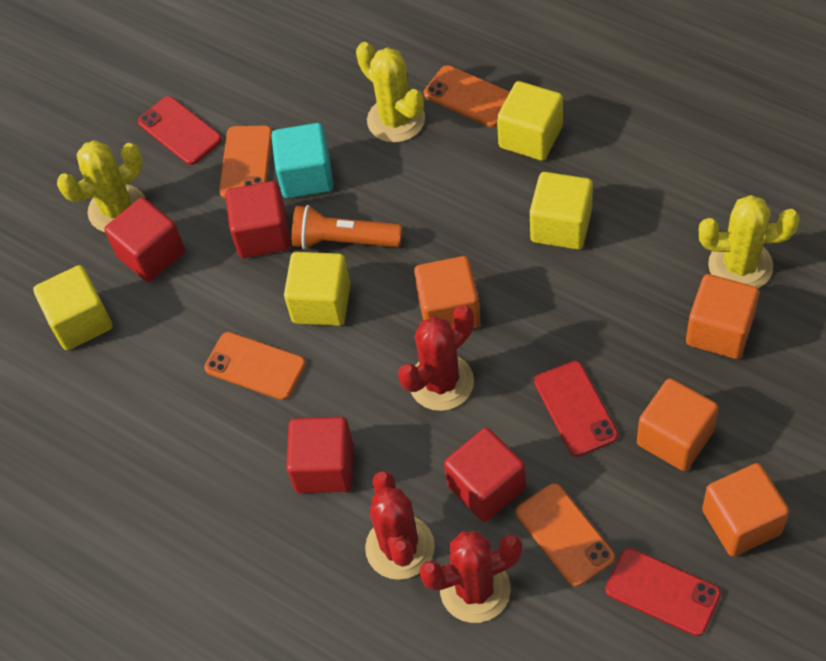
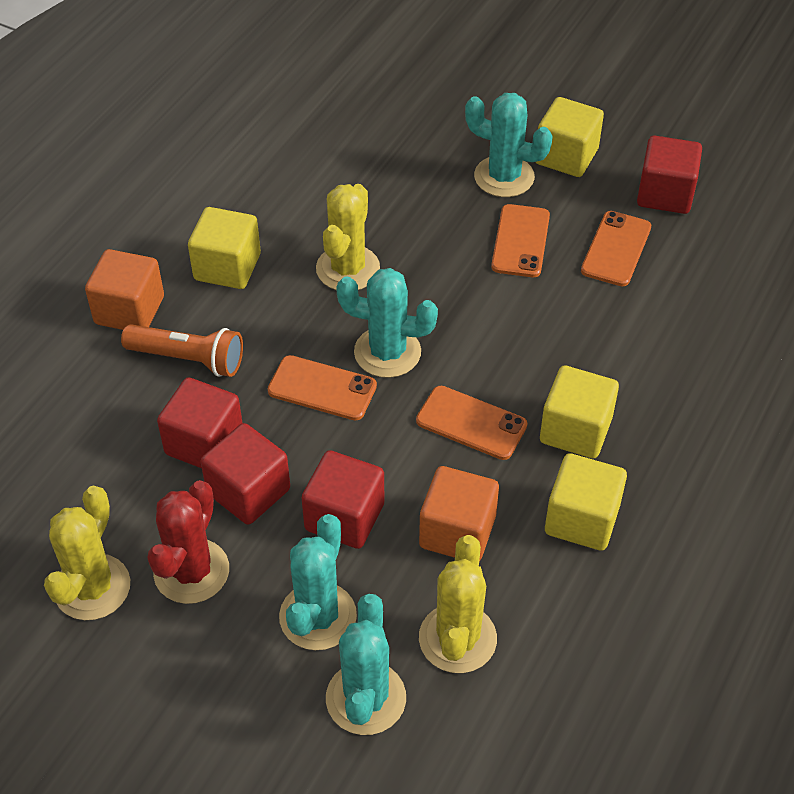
orange cube: 4 -> 2
red cactus: 3 -> 1
red phone: 3 -> 0
turquoise cactus: 0 -> 4
turquoise cube: 1 -> 0

